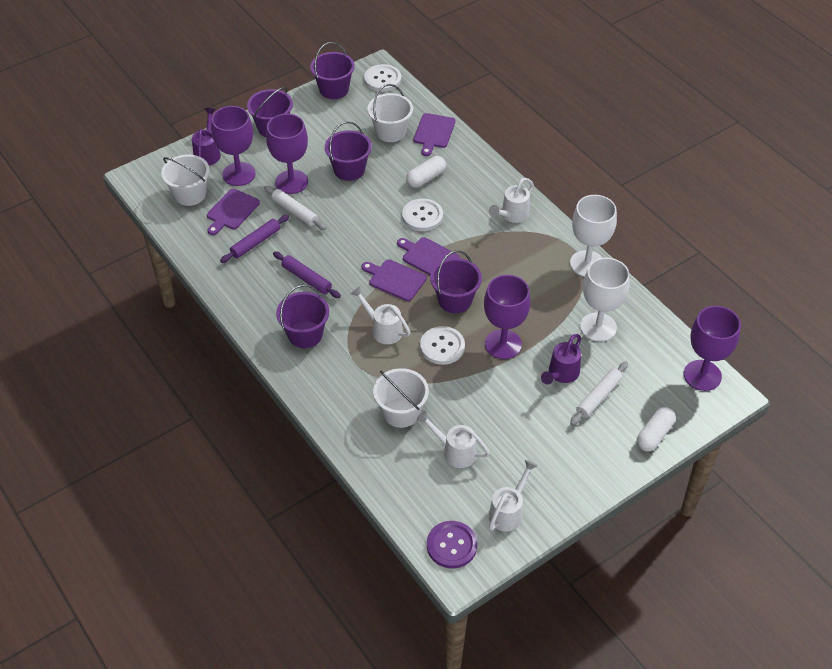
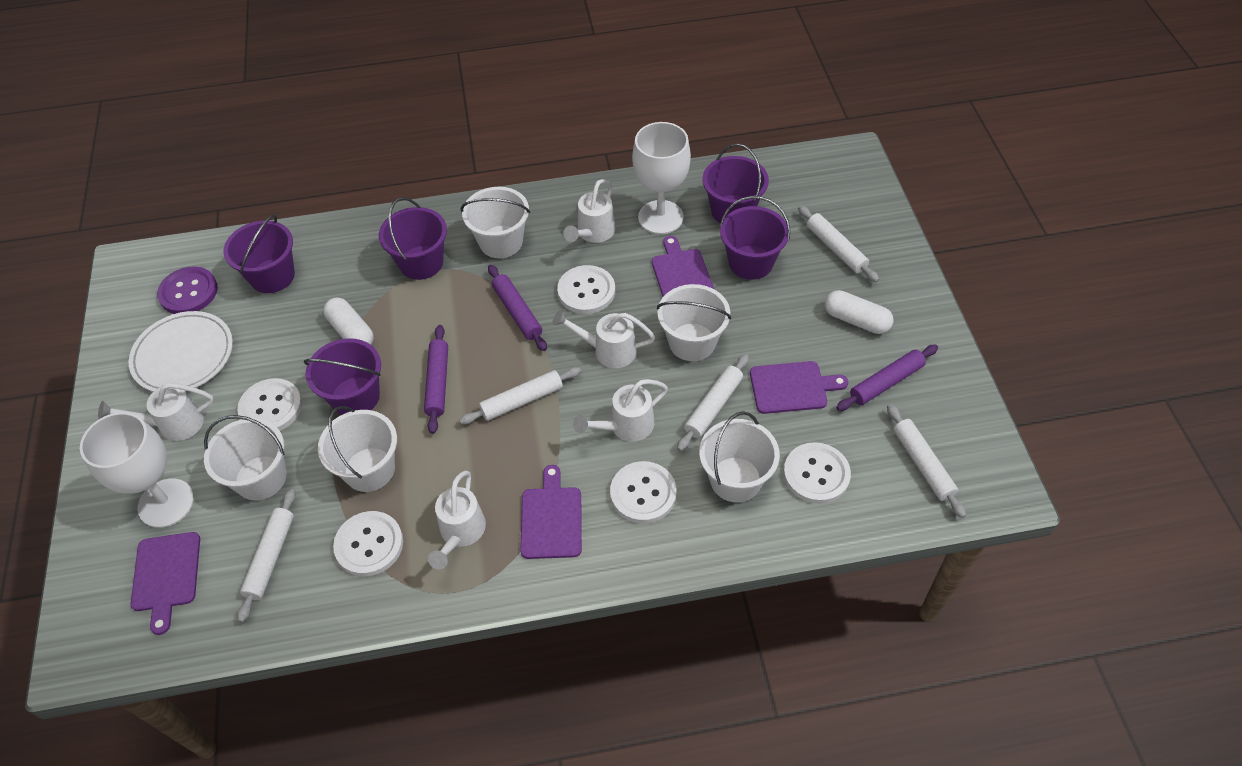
purple goblet: 4 -> 0
purple rolling pin: 2 -> 3
purple watering can: 2 -> 0
white bucket: 3 -> 5
white button: 3 -> 5
white plate: 0 -> 1
white rolling pin: 2 -> 5
white watering can: 4 -> 5

